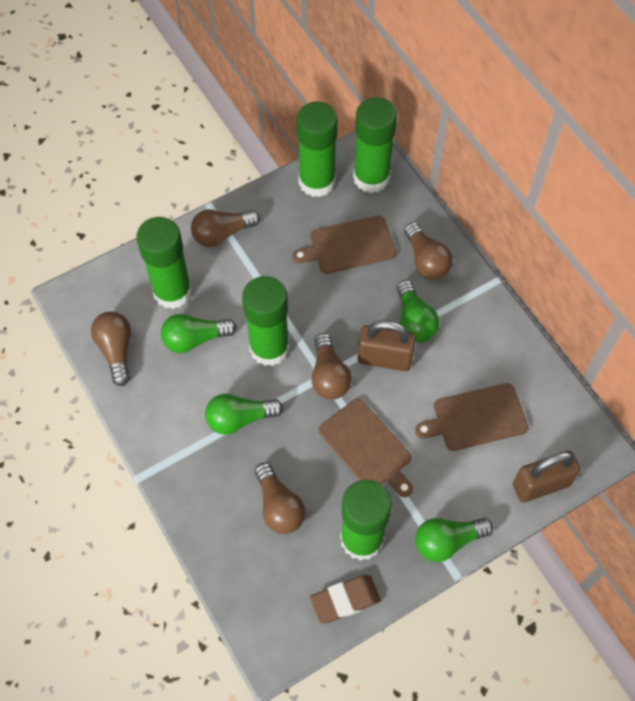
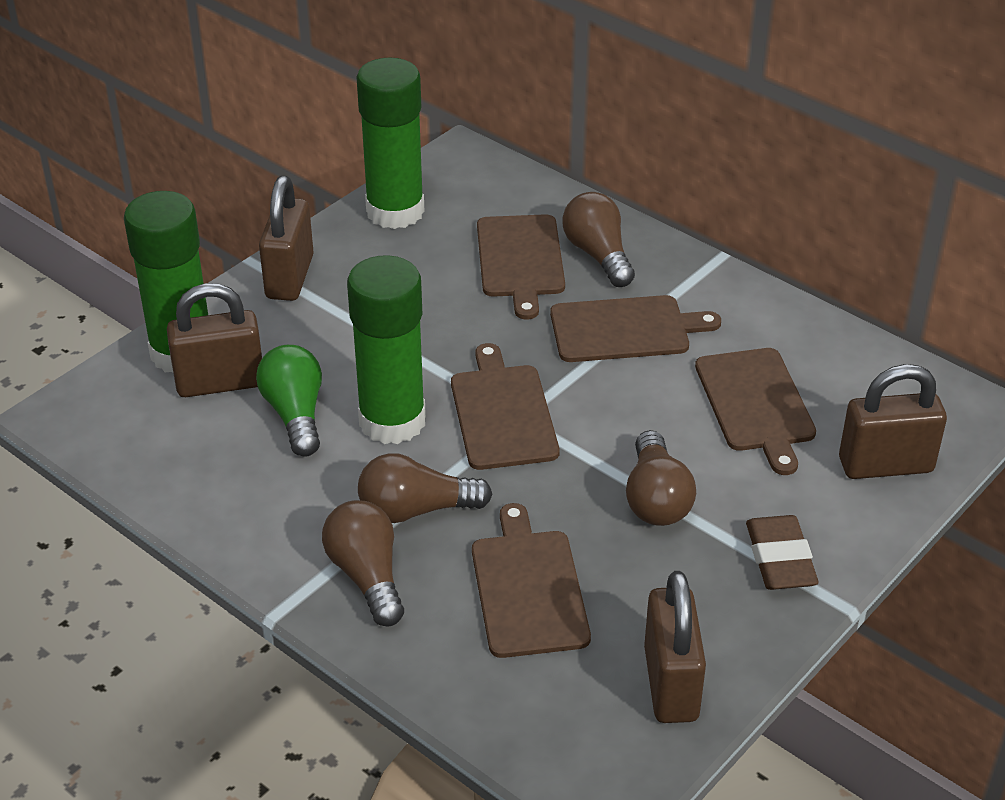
brown cutting board: 3 -> 5
brown light bulb: 5 -> 4
brown padlock: 2 -> 4
green glue stick: 5 -> 3
green light bulb: 4 -> 1

